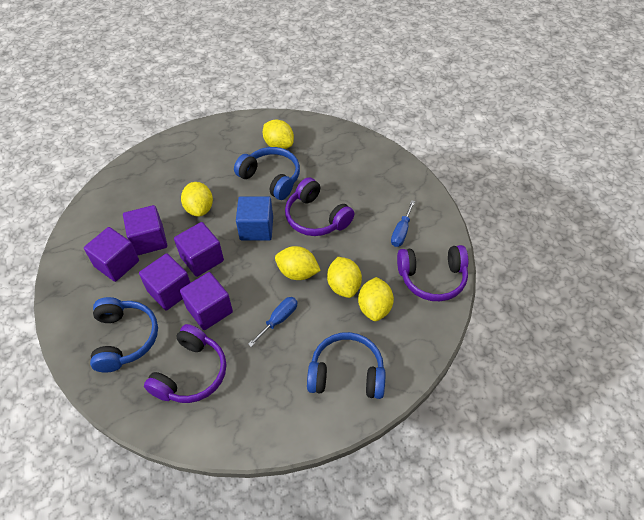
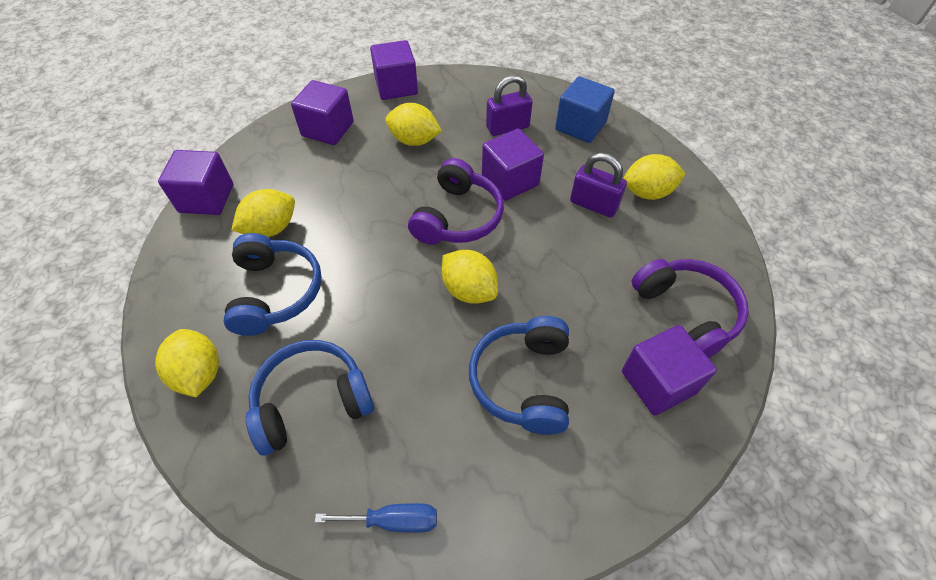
blue screwdriver: 2 -> 1
purple headphones: 3 -> 2
purple padlock: 0 -> 2

